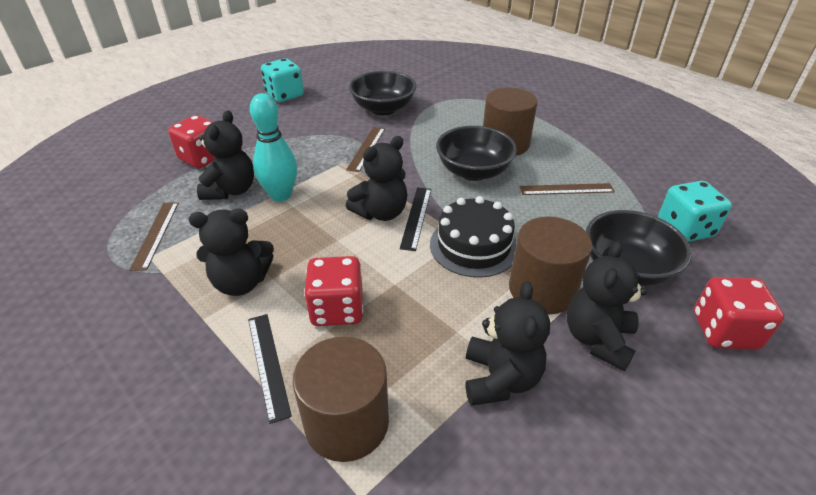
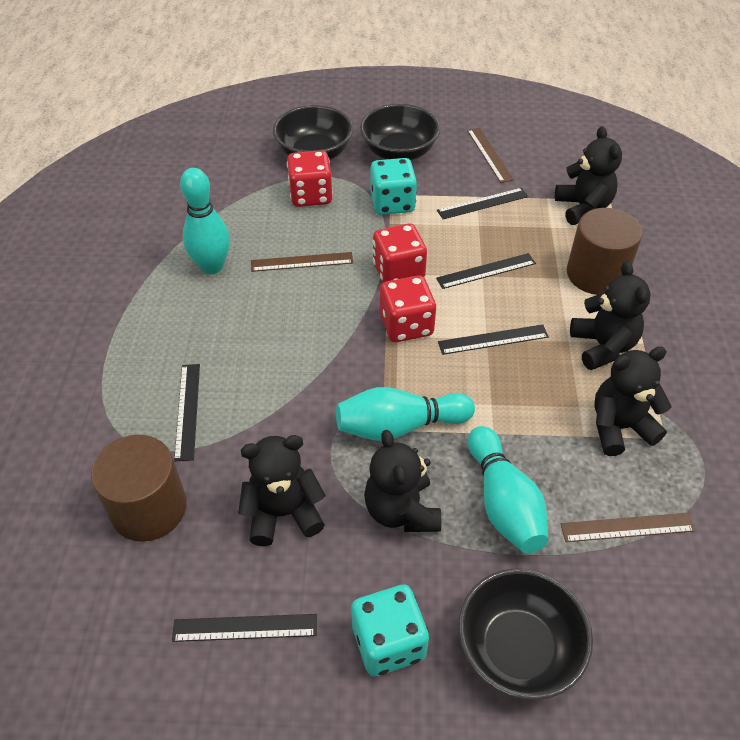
black cake: 1 -> 0
black ruler: 2 -> 5
brown cylinder: 3 -> 2
turquoise bowling pin: 1 -> 3

